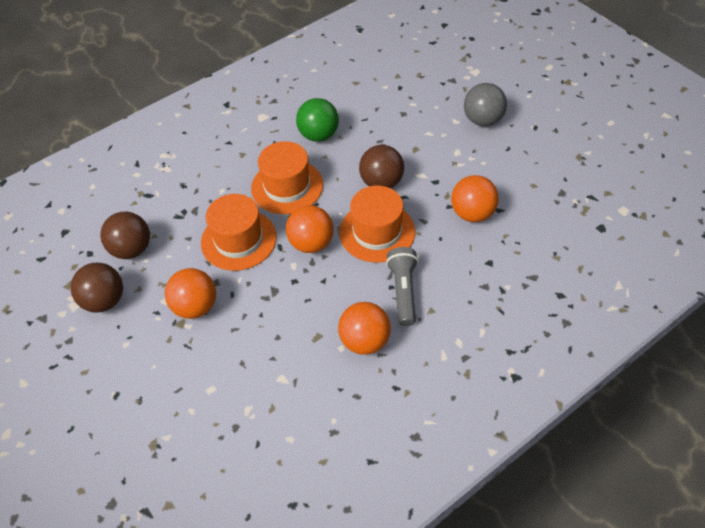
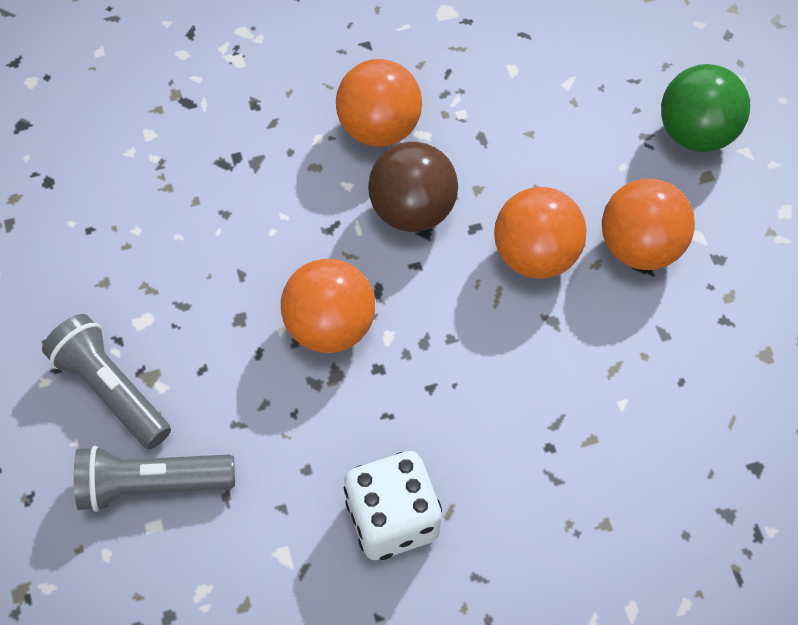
brown ball: 3 -> 1
grey ball: 1 -> 0
grey flashlight: 1 -> 2
orange hat: 3 -> 0
white dice: 0 -> 1

